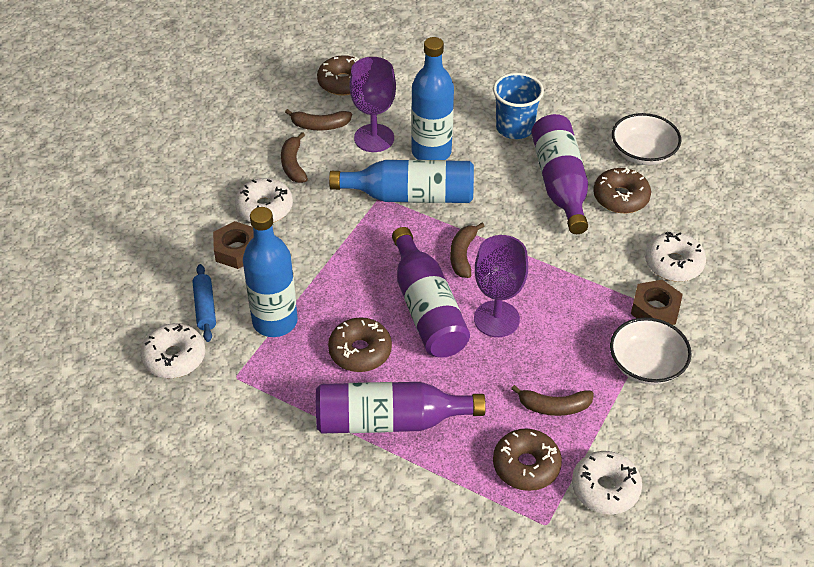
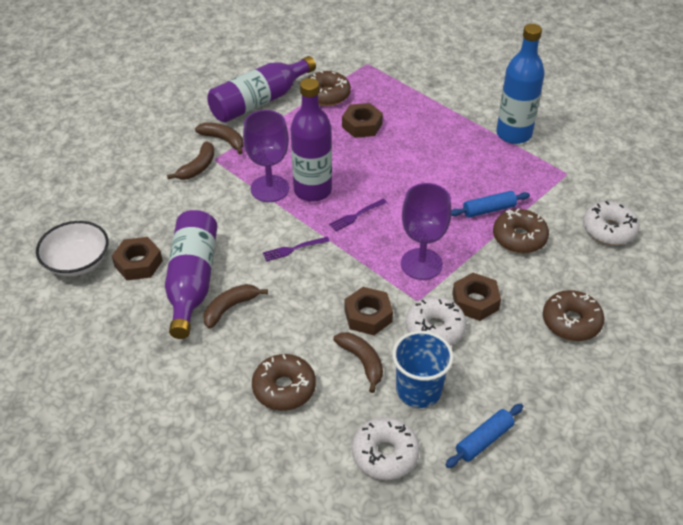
blue bottle: 3 -> 1
blue rolling pin: 1 -> 2
brown nut: 2 -> 4
purple fork: 0 -> 2
white bowl: 2 -> 1
white donut: 4 -> 3

